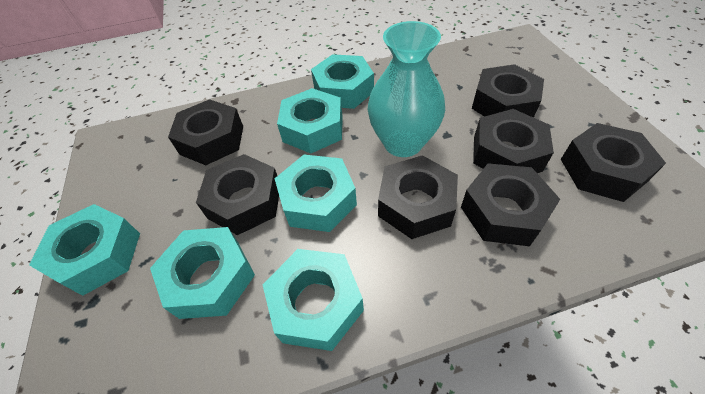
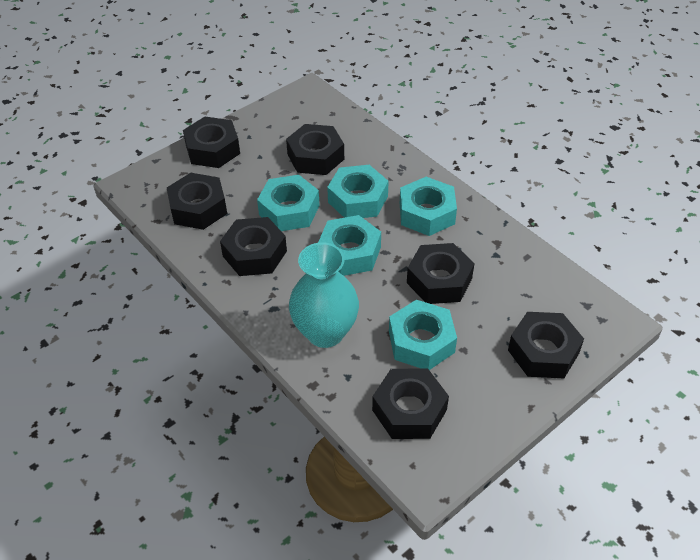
turquoise nut: 6 -> 5

